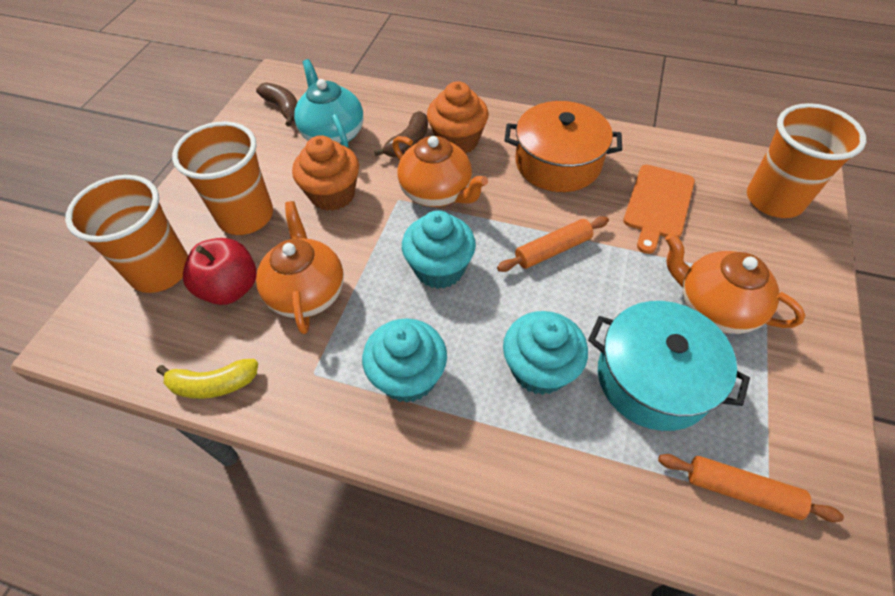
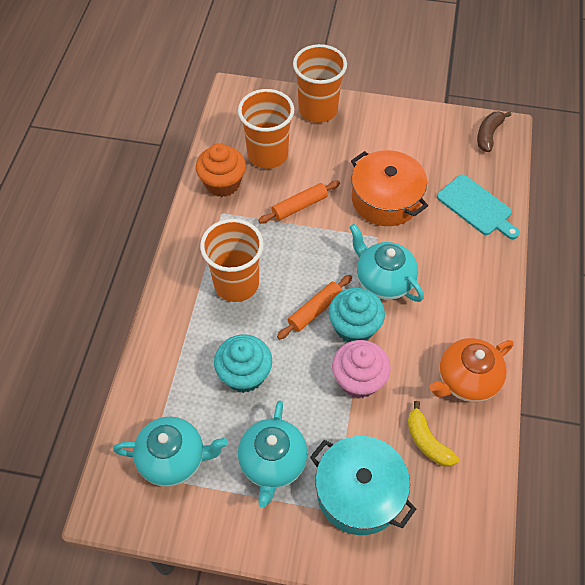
brown banana: 2 -> 1
orange cupcake: 2 -> 1
orange cutting board: 1 -> 0
orange teapot: 3 -> 1
pink cupcake: 0 -> 1
red apple: 1 -> 0
turquoise cupcake: 3 -> 2
turquoise cutting board: 0 -> 1
turquoise teapot: 1 -> 3

